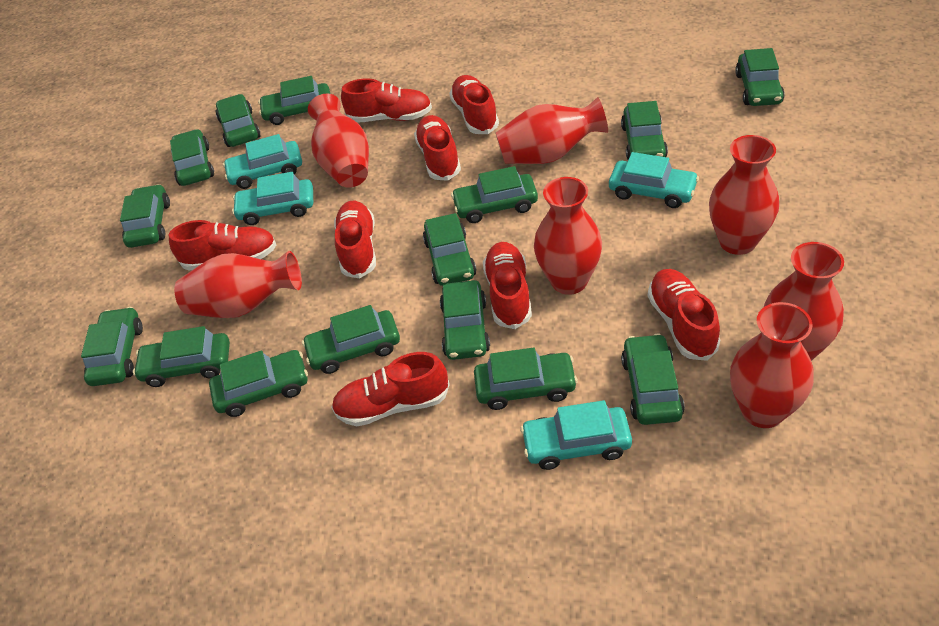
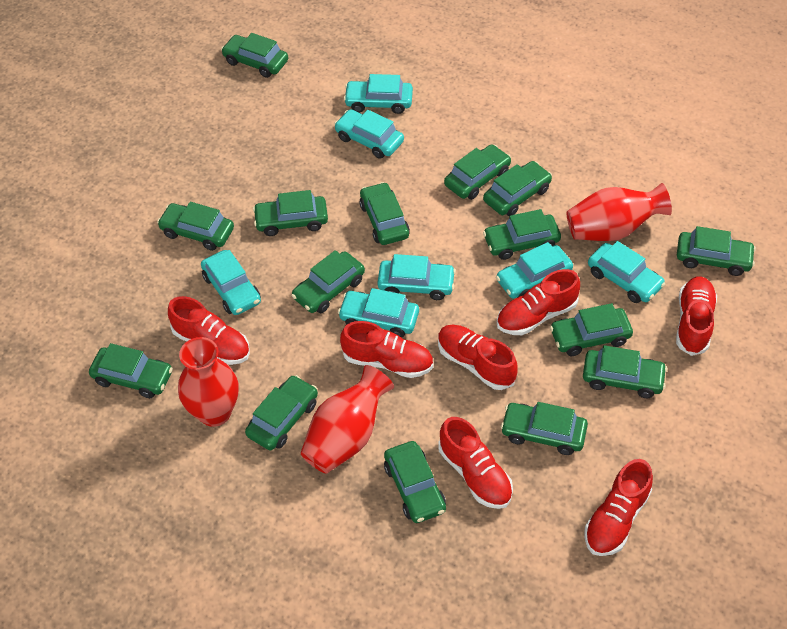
red shoe: 8 -> 7
red vase: 7 -> 3
turquoise car: 4 -> 7

